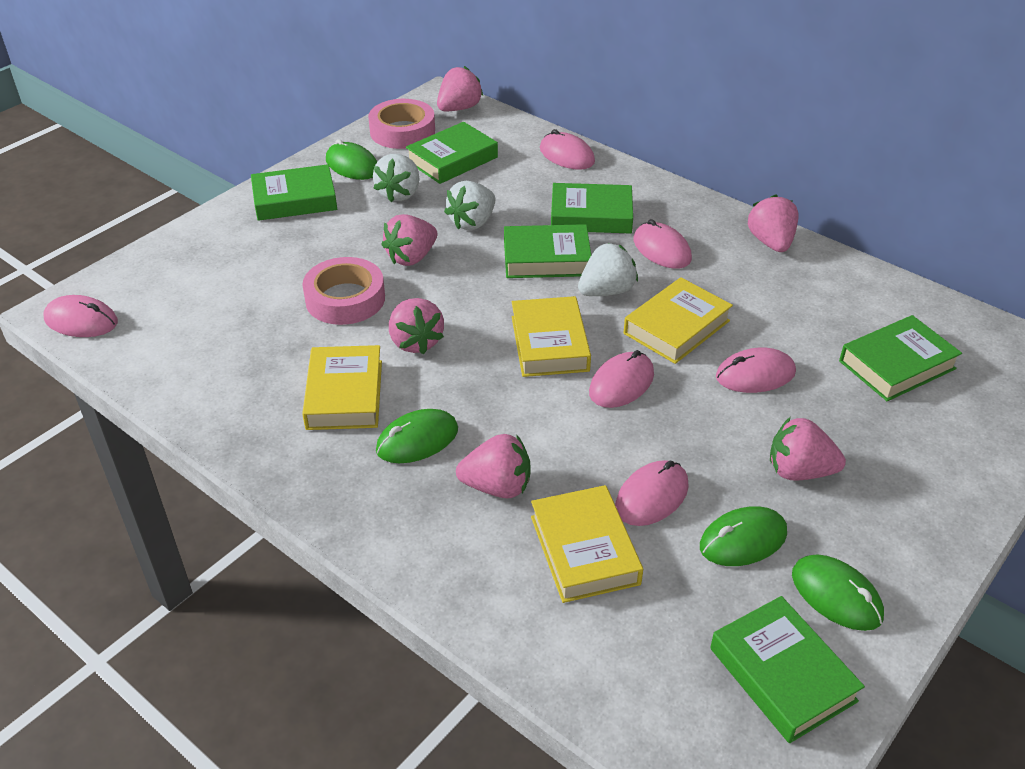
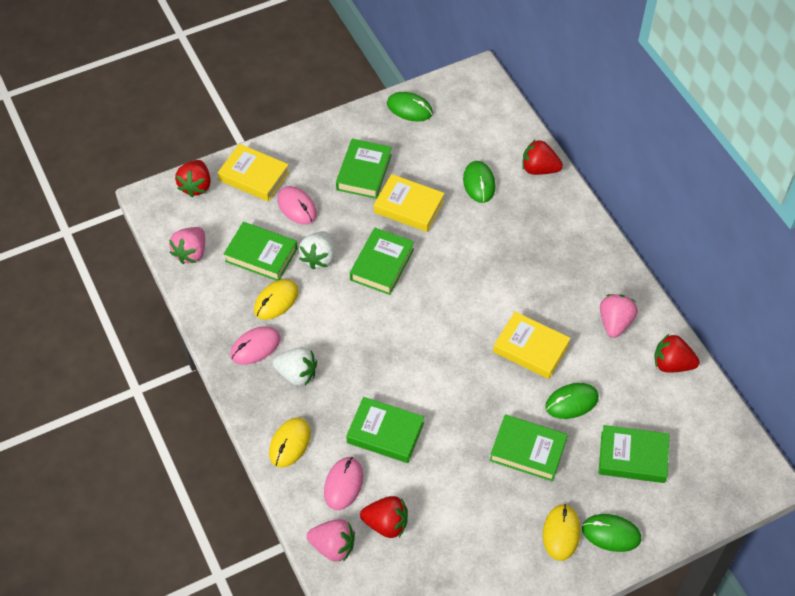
pink mouse: 6 -> 3
pink strawberry: 6 -> 3
pink tape: 2 -> 0
red strawberry: 0 -> 4
white strawberry: 3 -> 2
yellow book: 4 -> 3
yellow mouse: 0 -> 3

